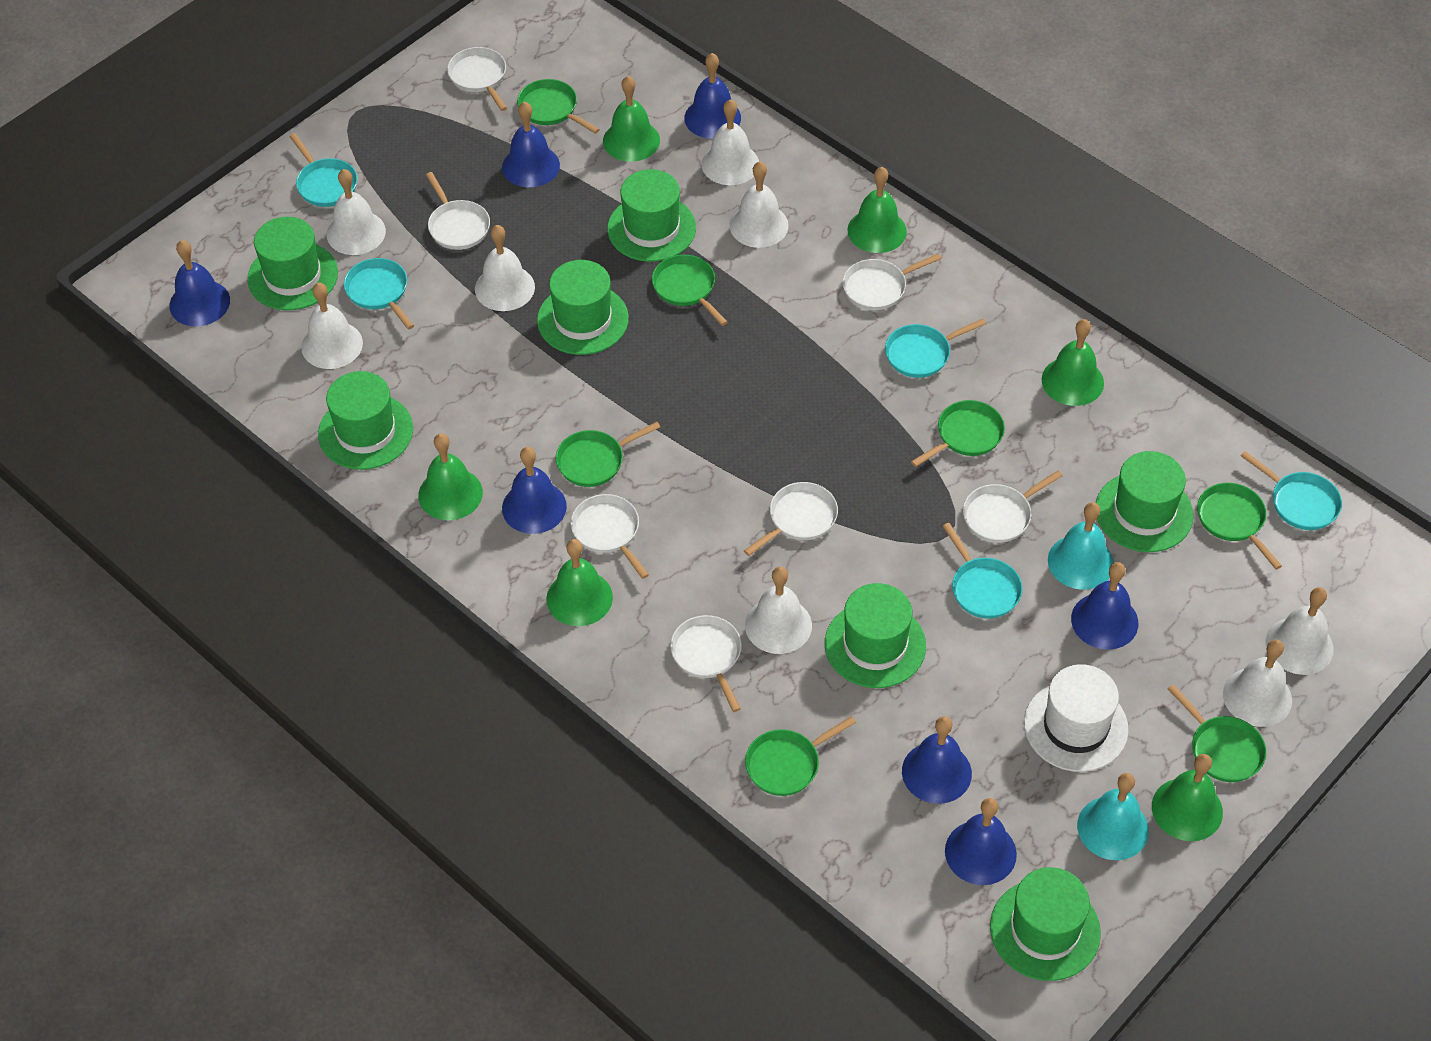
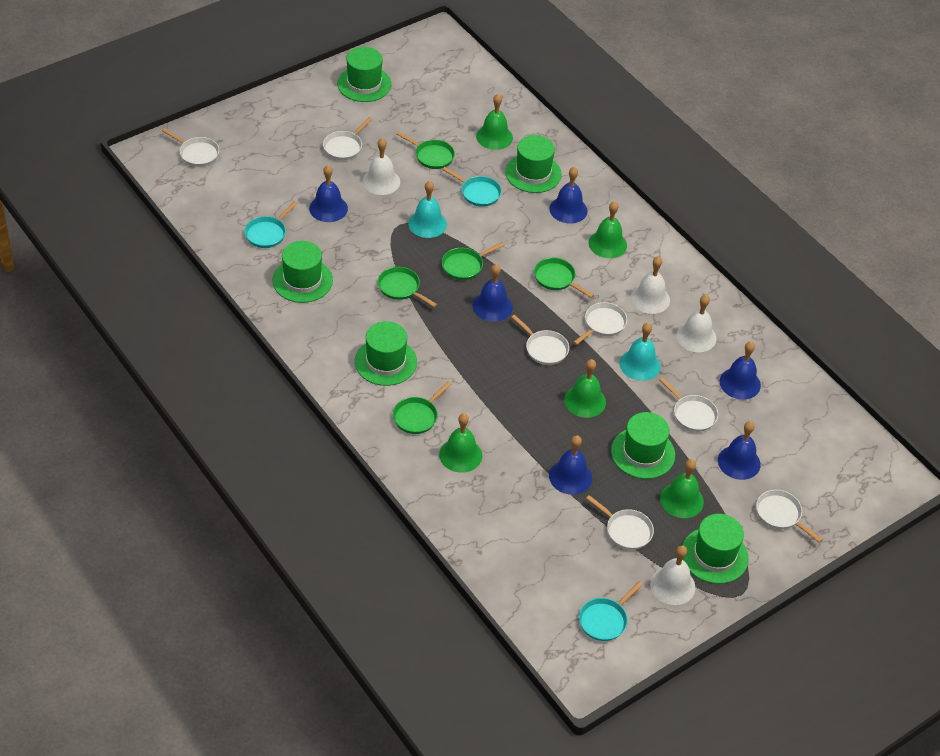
blue bell: 7 -> 6
green bell: 6 -> 5
green hat: 7 -> 6
green pan: 7 -> 5
turquoise pan: 5 -> 3
white bell: 8 -> 4
white hat: 1 -> 0

